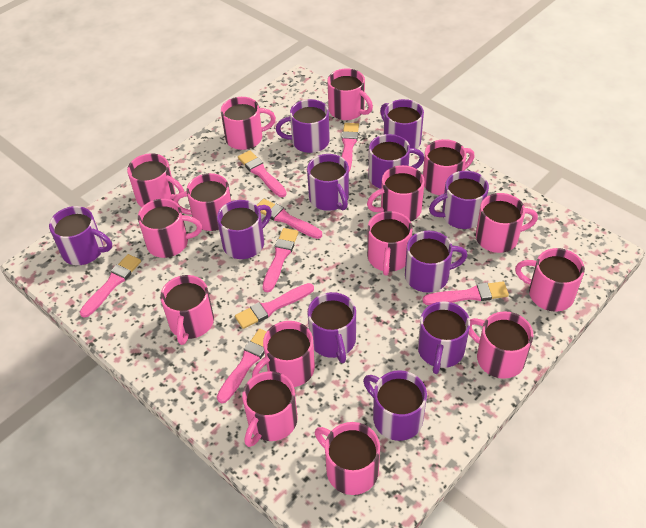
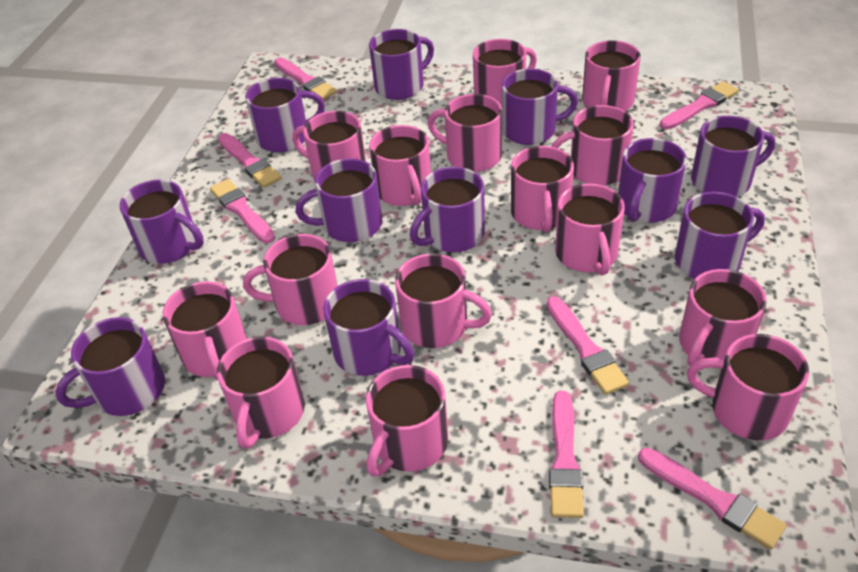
pink brush: 8 -> 7

